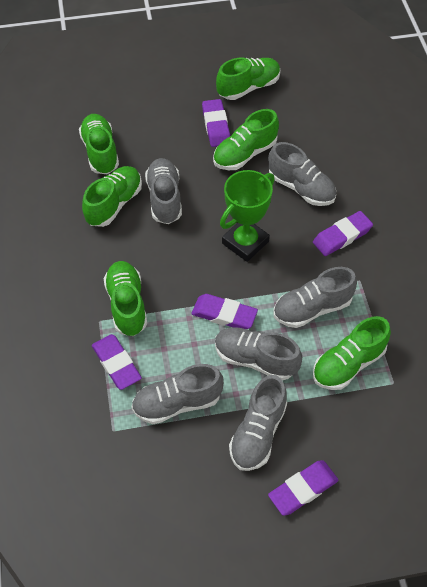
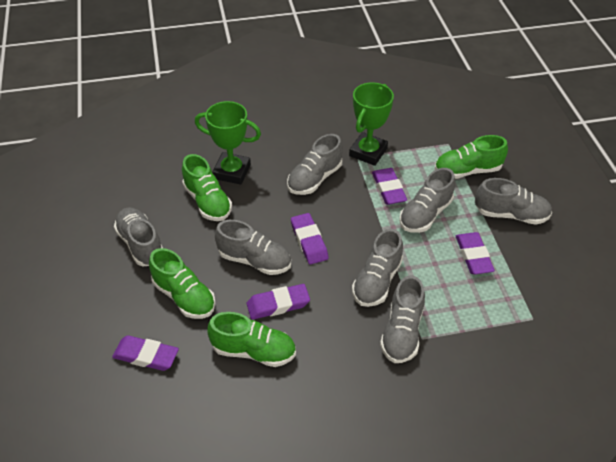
green shoe: 6 -> 4
green trophy: 1 -> 2
grey shoe: 6 -> 7

